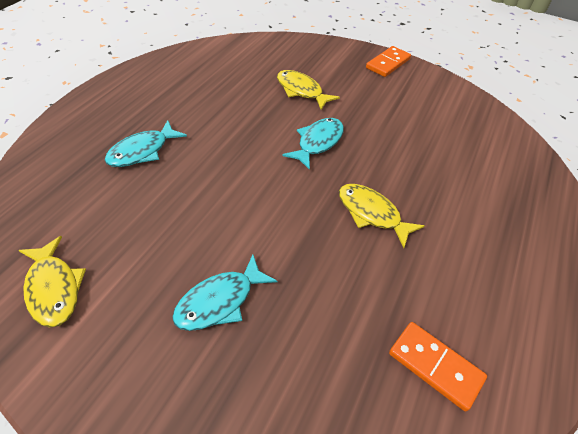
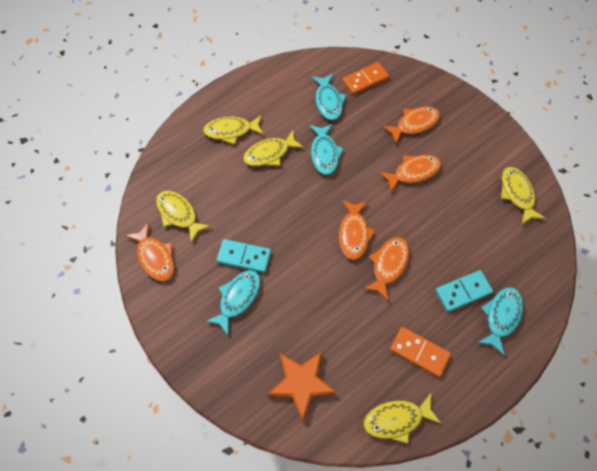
orange fish: 0 -> 5
orange star: 0 -> 1
turquoise domino: 0 -> 2
turquoise fish: 3 -> 4
yellow fish: 3 -> 5

